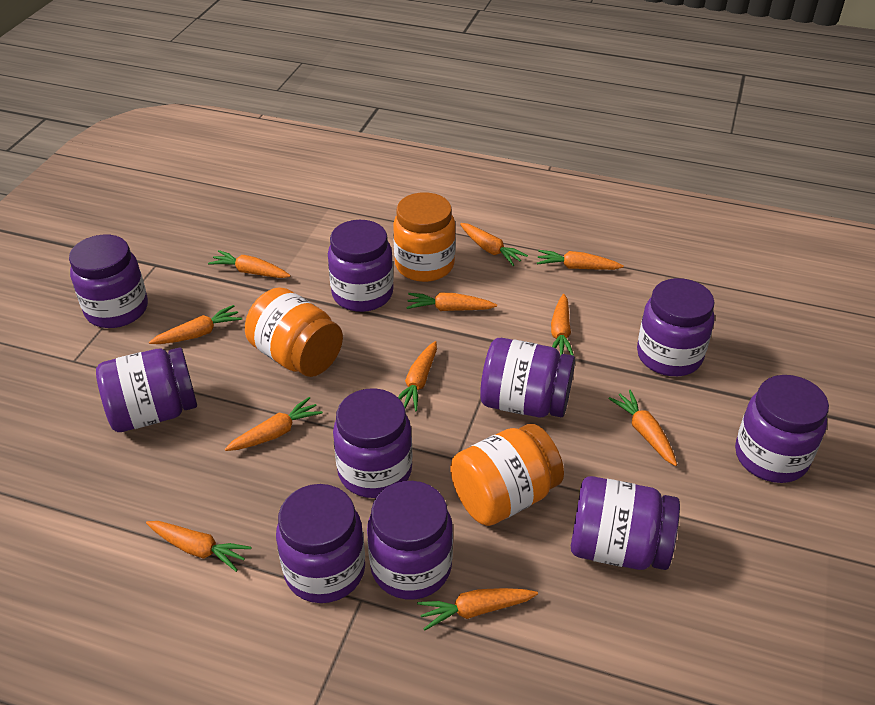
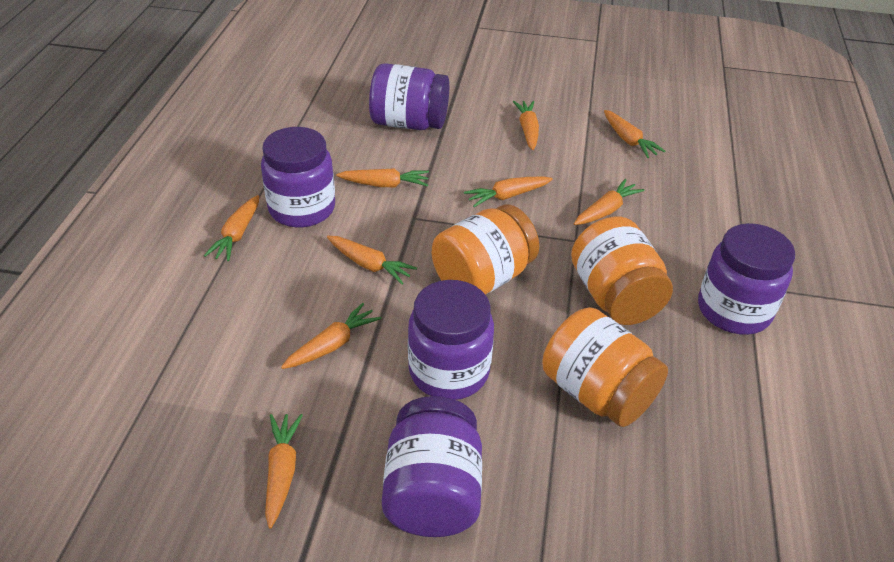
orange carrot: 11 -> 9
purple jar: 10 -> 5

